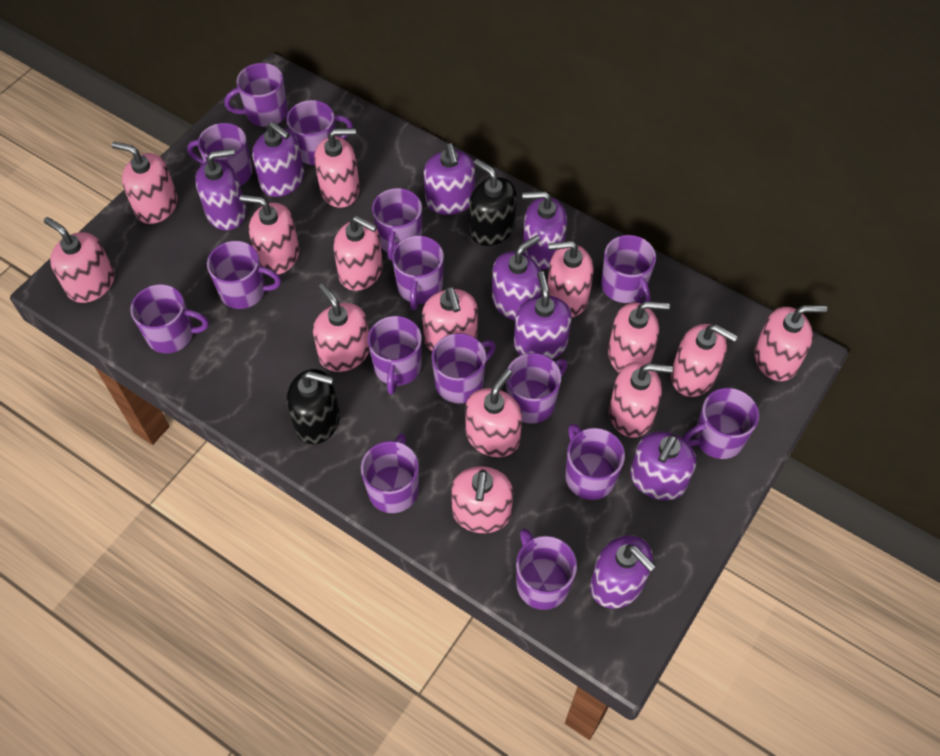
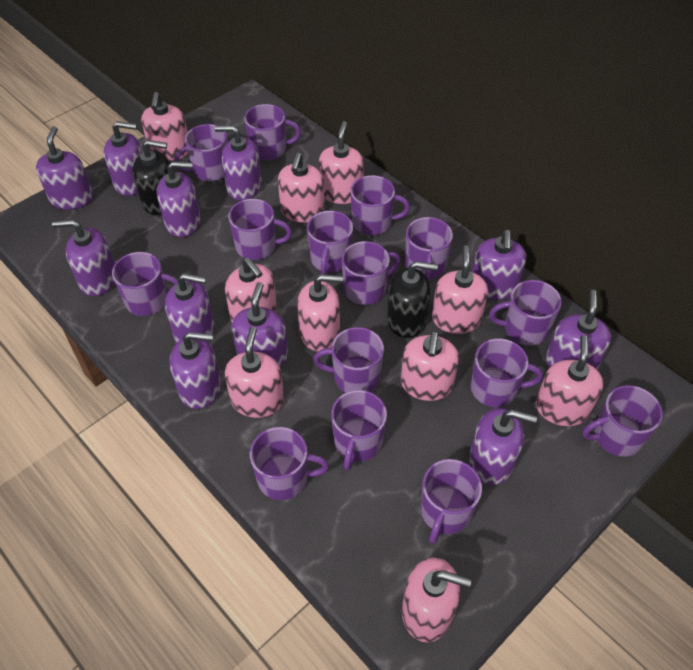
pink soap dispenser: 14 -> 10
purple soap dispenser: 8 -> 11

